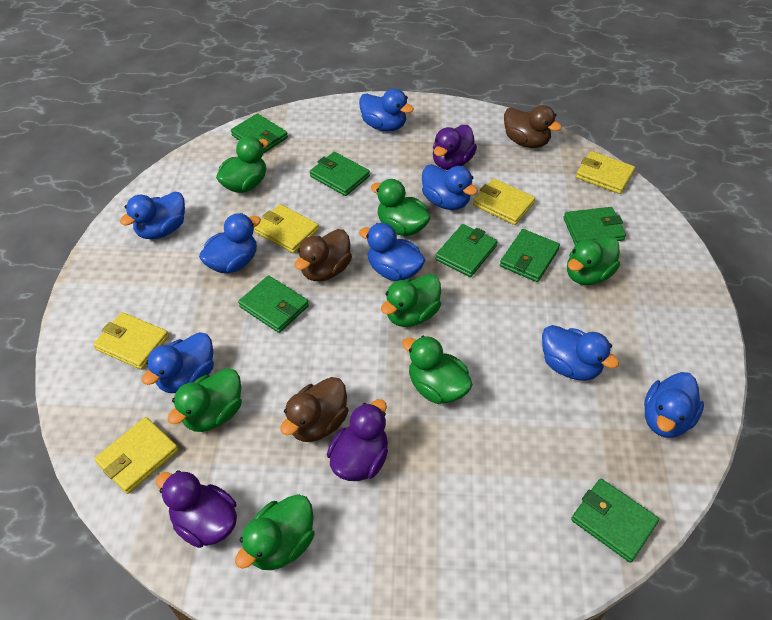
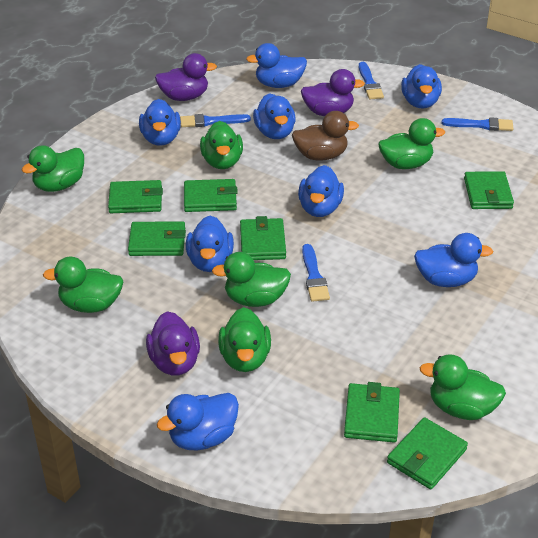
blue brush: 0 -> 4
brown duck: 3 -> 1
yellow wallet: 5 -> 0

